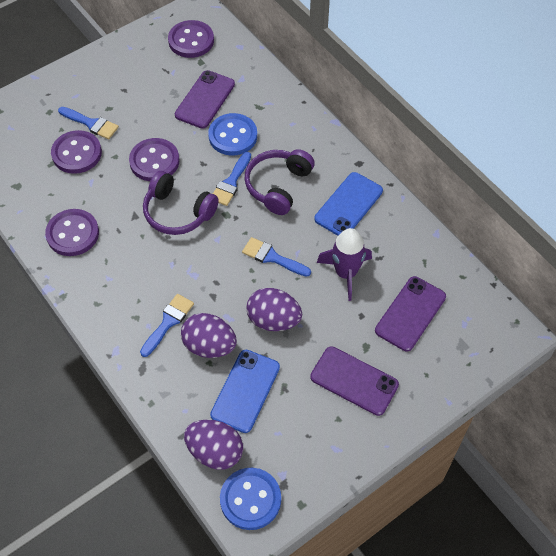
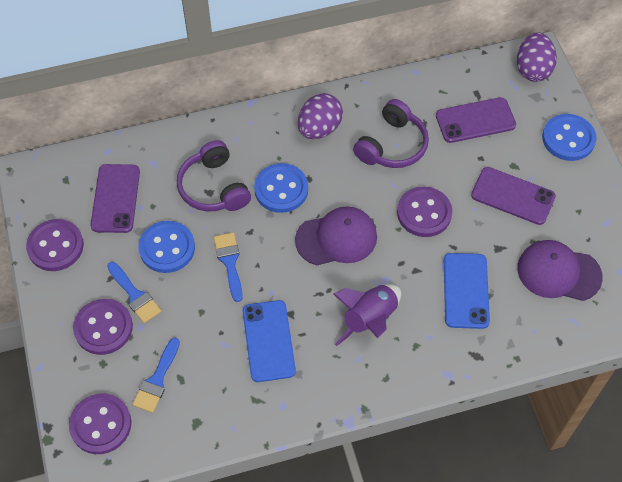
blue brush: 4 -> 3
blue button: 2 -> 3
purple cap: 0 -> 2
purple egg: 3 -> 2

